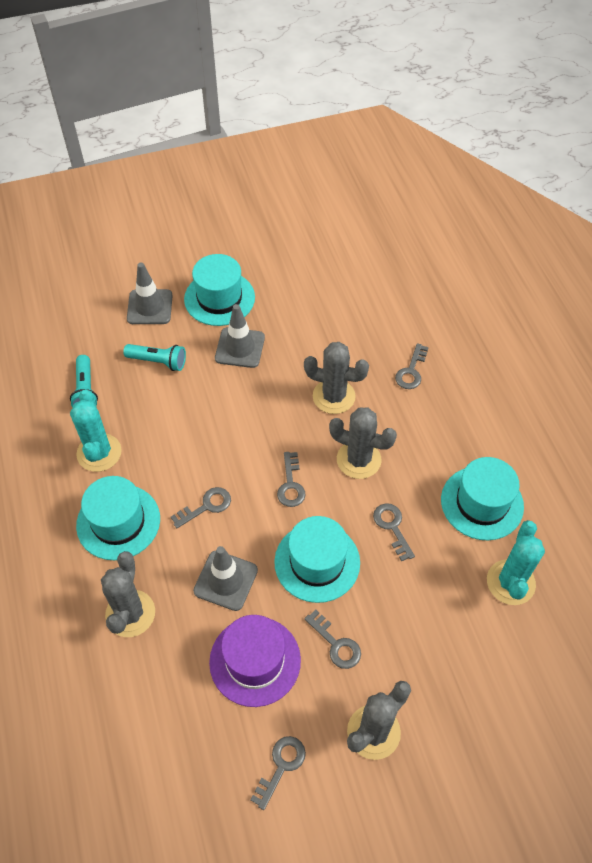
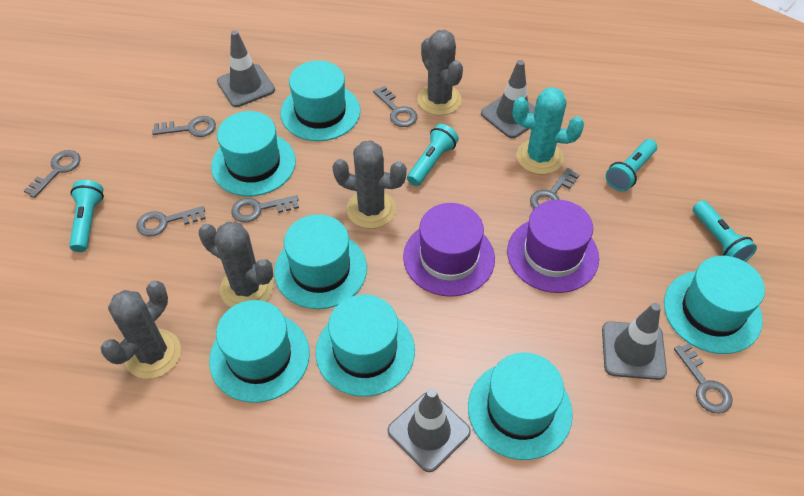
grey key: 6 -> 7
grey traffic cone: 3 -> 4
purple hat: 1 -> 2
turquoise cactus: 2 -> 1
turquoise flashlight: 2 -> 4
turquoise hat: 4 -> 7

